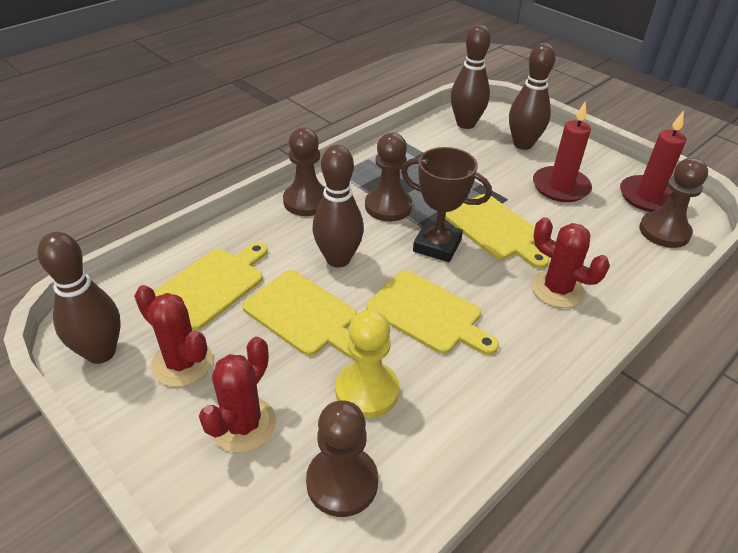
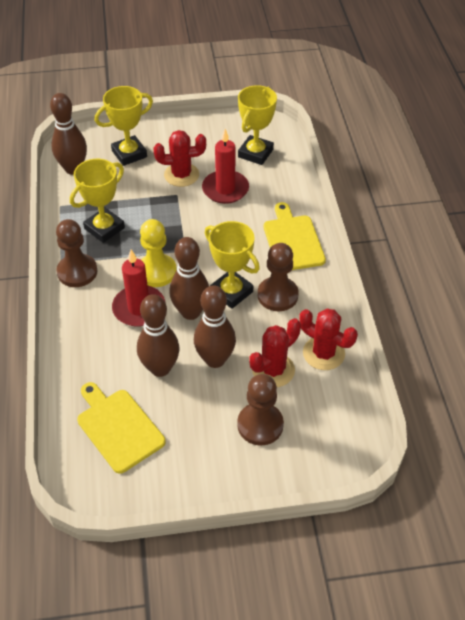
brown pawn: 4 -> 3
brown trophy: 1 -> 0
yellow cutting board: 4 -> 2
yellow trophy: 0 -> 4

